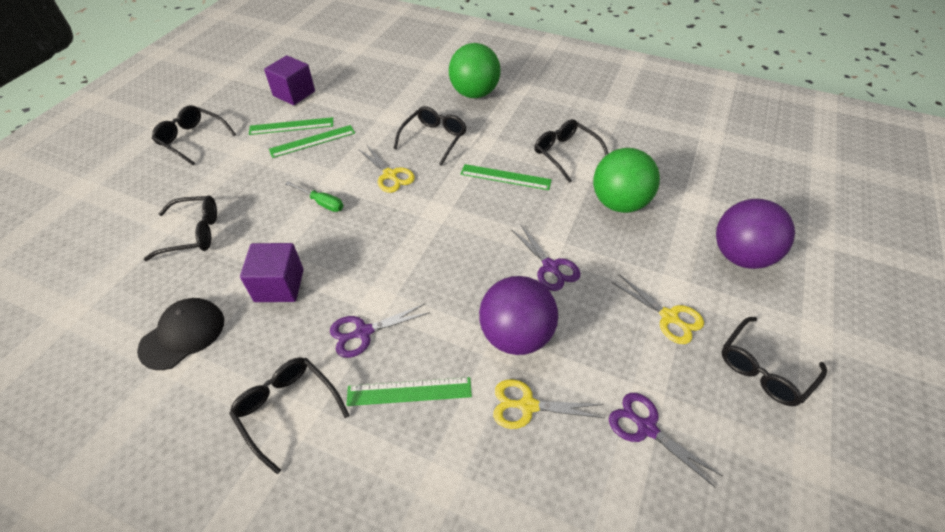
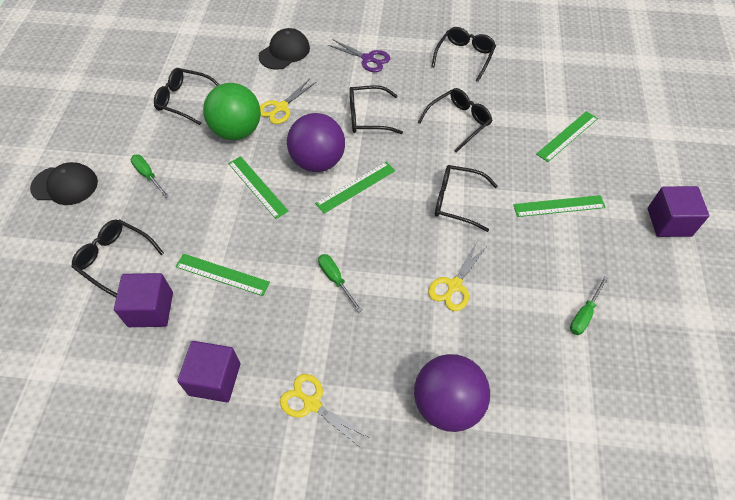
black cap: 1 -> 2
green ball: 2 -> 1
green ruler: 4 -> 5
green screwdriver: 1 -> 3
purple cube: 2 -> 3
purple scissors: 3 -> 1

